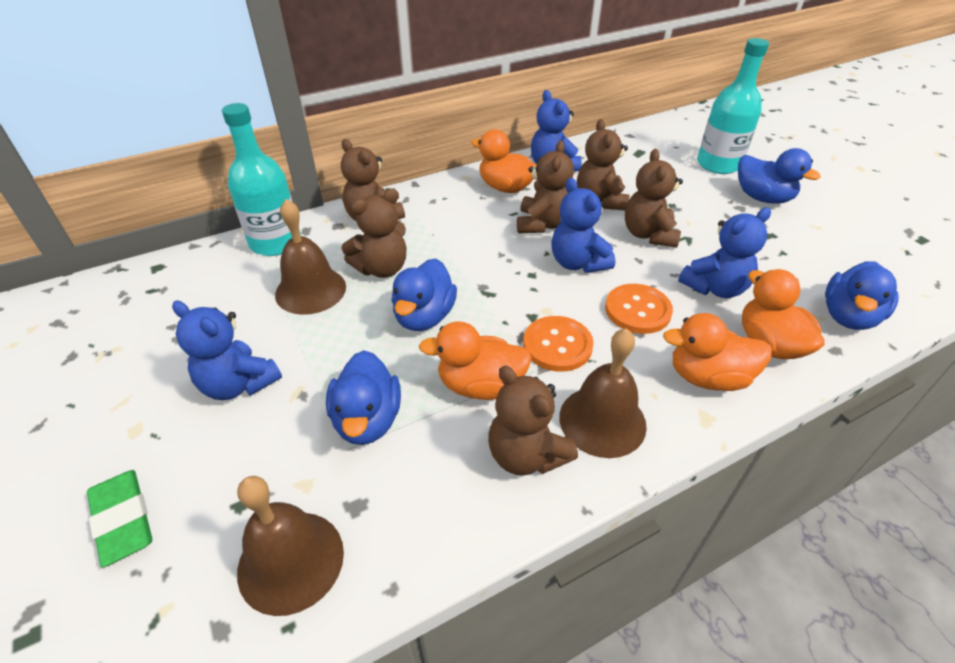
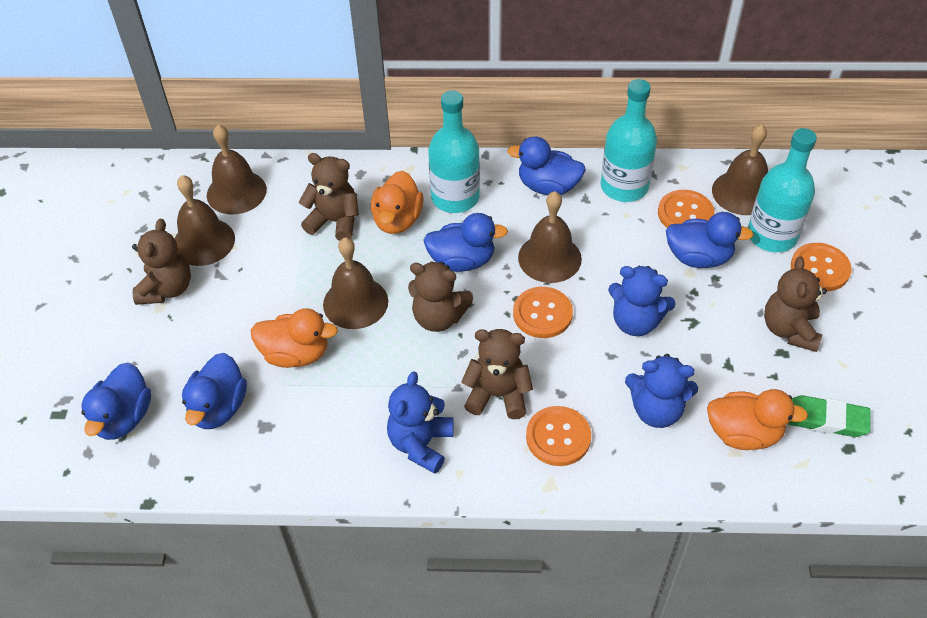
blue duck: 4 -> 5
blue teddy bear: 4 -> 3
brown bell: 3 -> 5
brown teddy bear: 6 -> 5
orange button: 2 -> 4
orange duck: 4 -> 3
turquoise bottle: 2 -> 3

